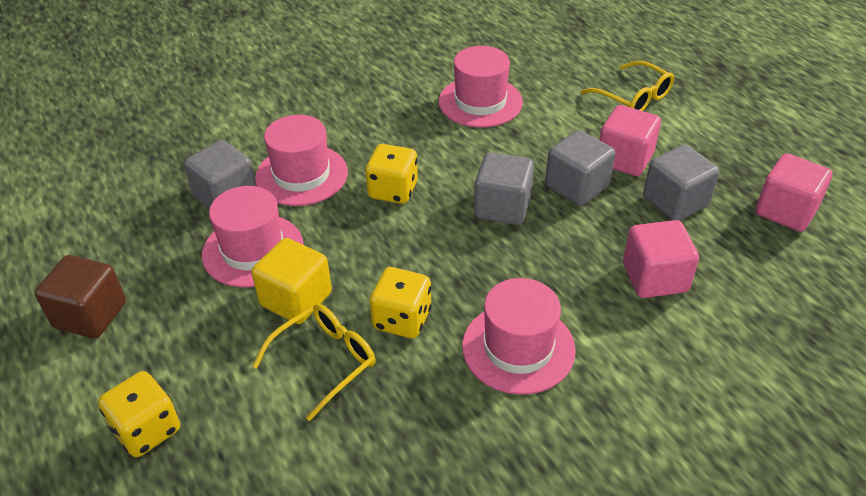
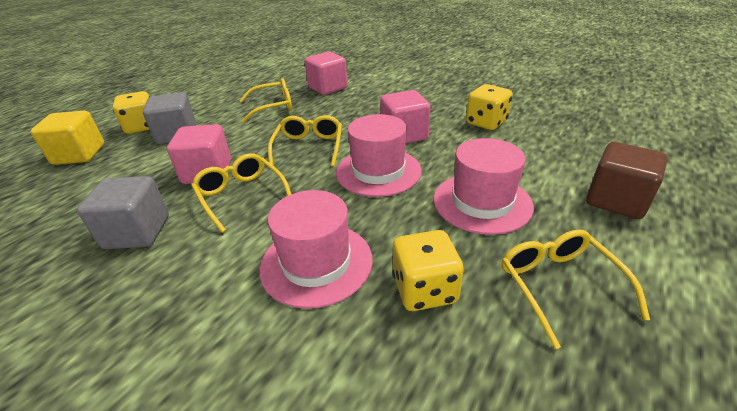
grey cube: 4 -> 2
pink hat: 4 -> 3
yellow glasses: 2 -> 4

